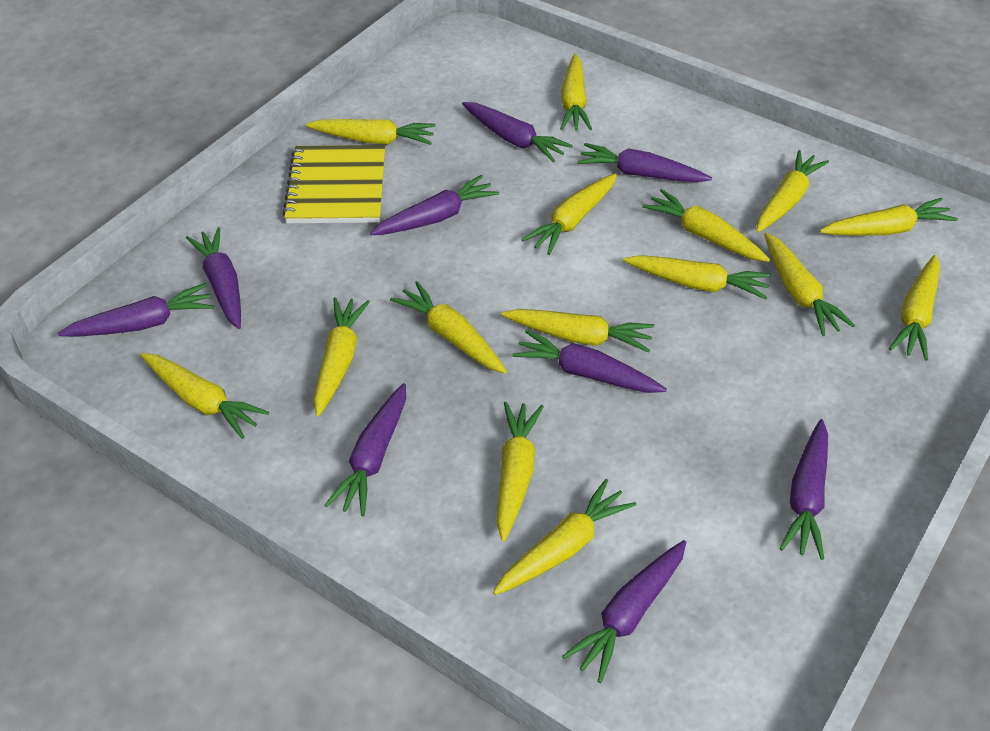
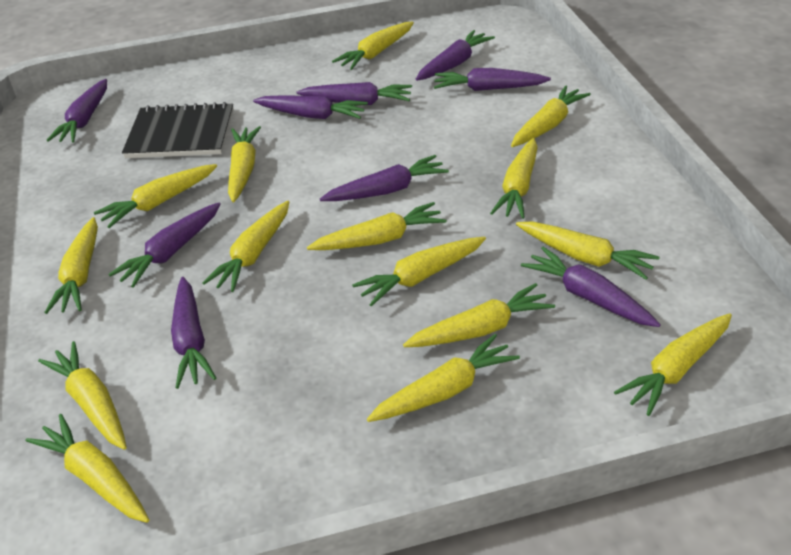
black notebook: 0 -> 1
yellow notebook: 1 -> 0

